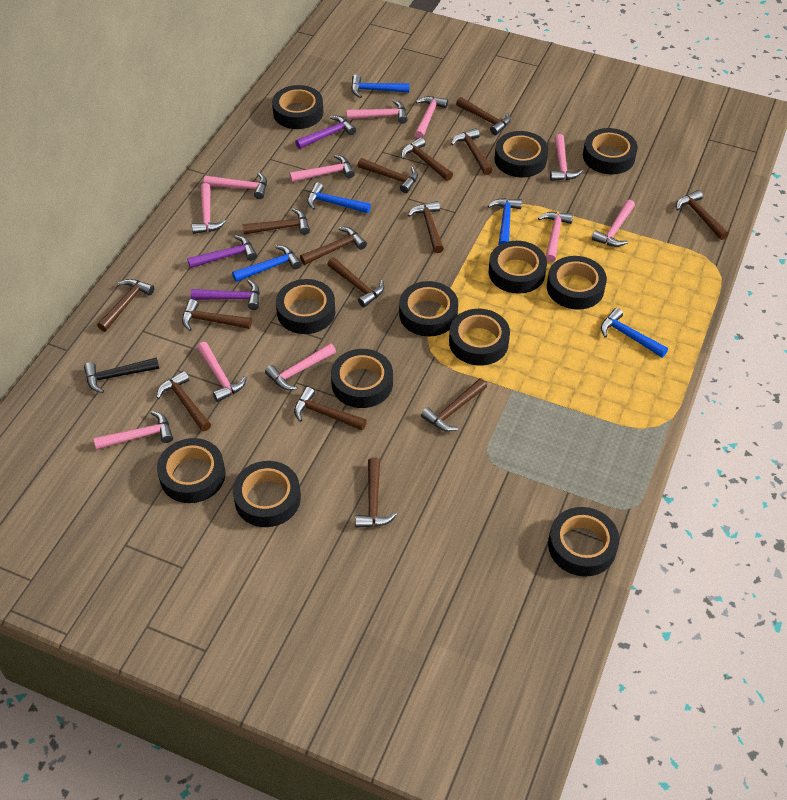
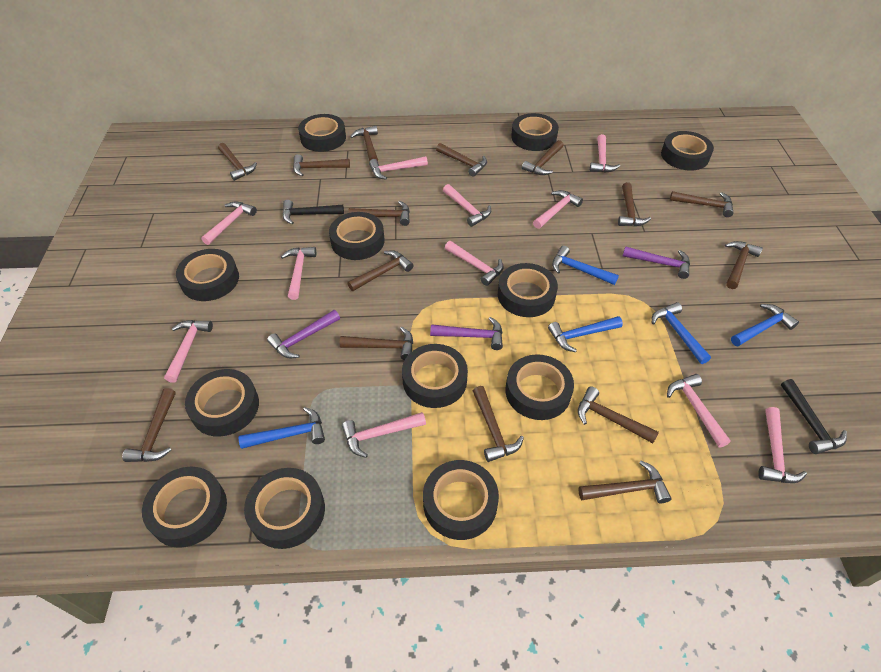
black hammer: 1 -> 2

